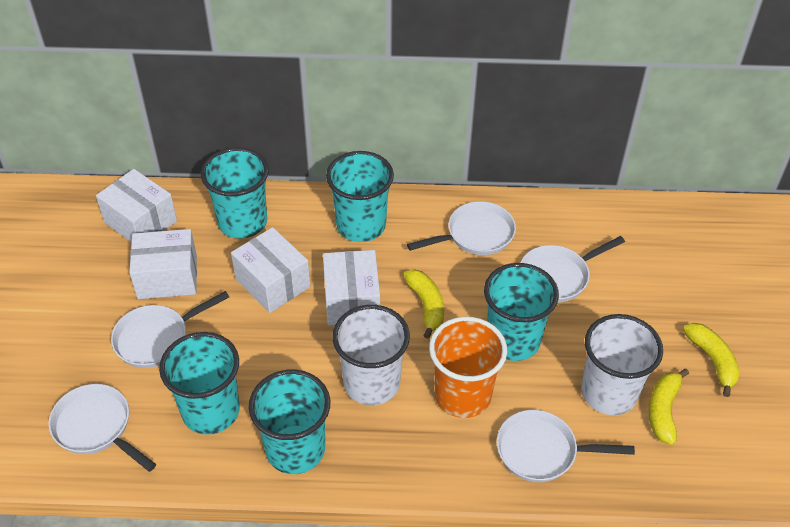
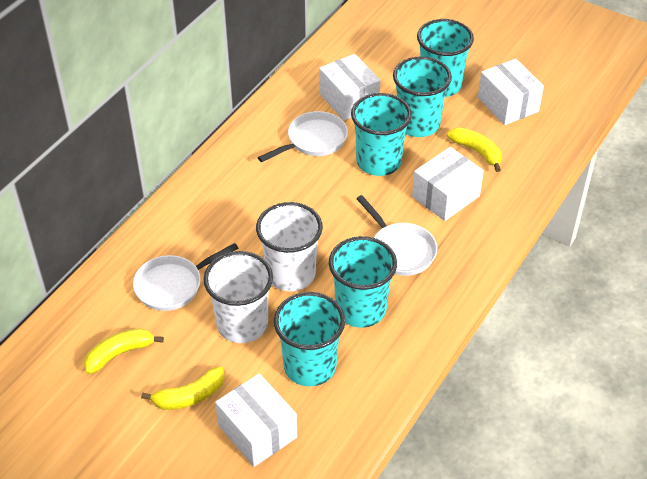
orange cup: 1 -> 0
white pan: 5 -> 3

